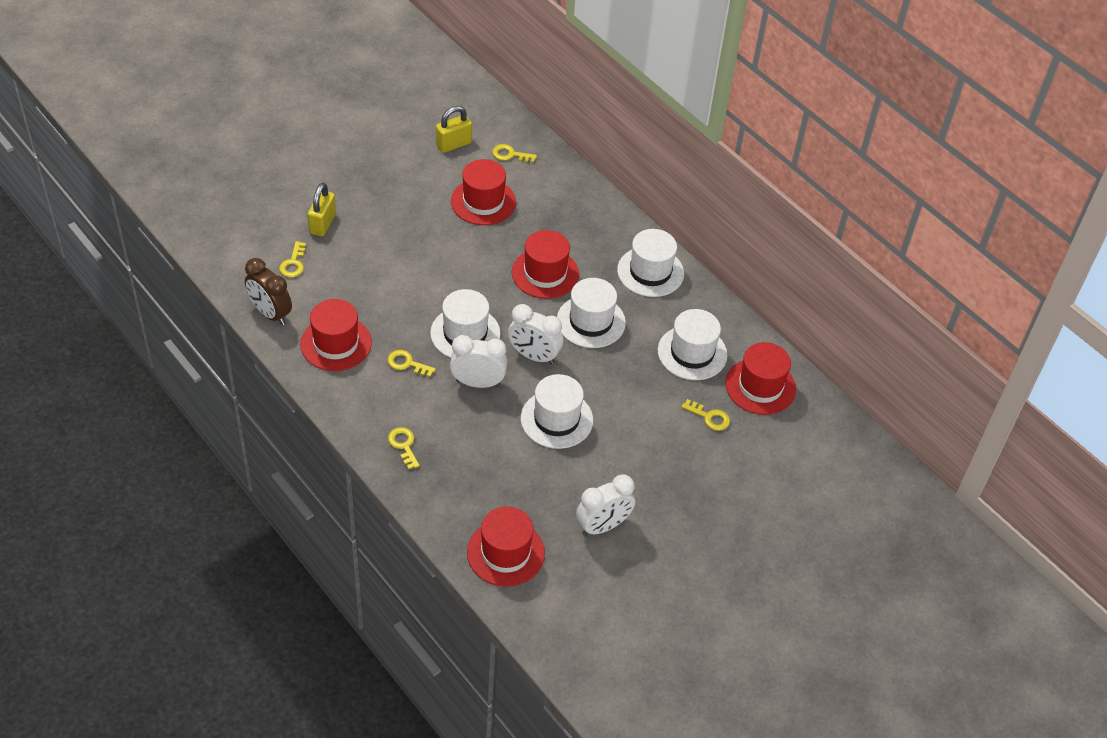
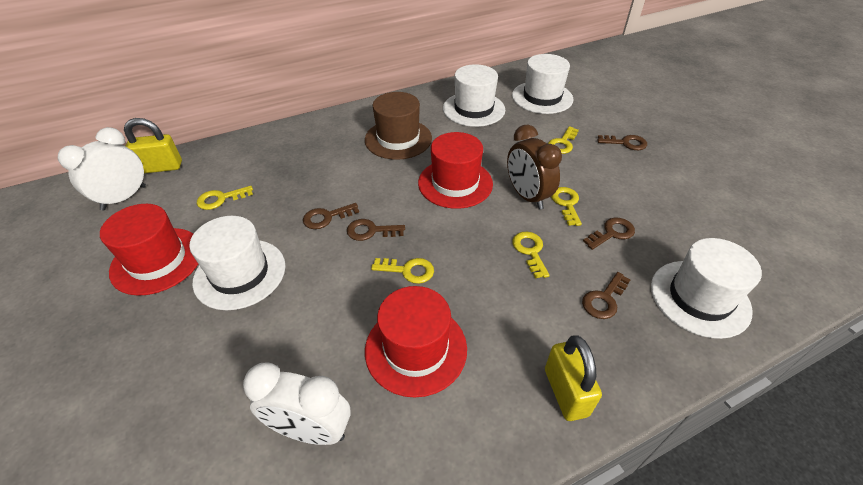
brown hat: 0 -> 1
brown key: 0 -> 5
red hat: 5 -> 3
white clock: 3 -> 2
white hat: 5 -> 4

